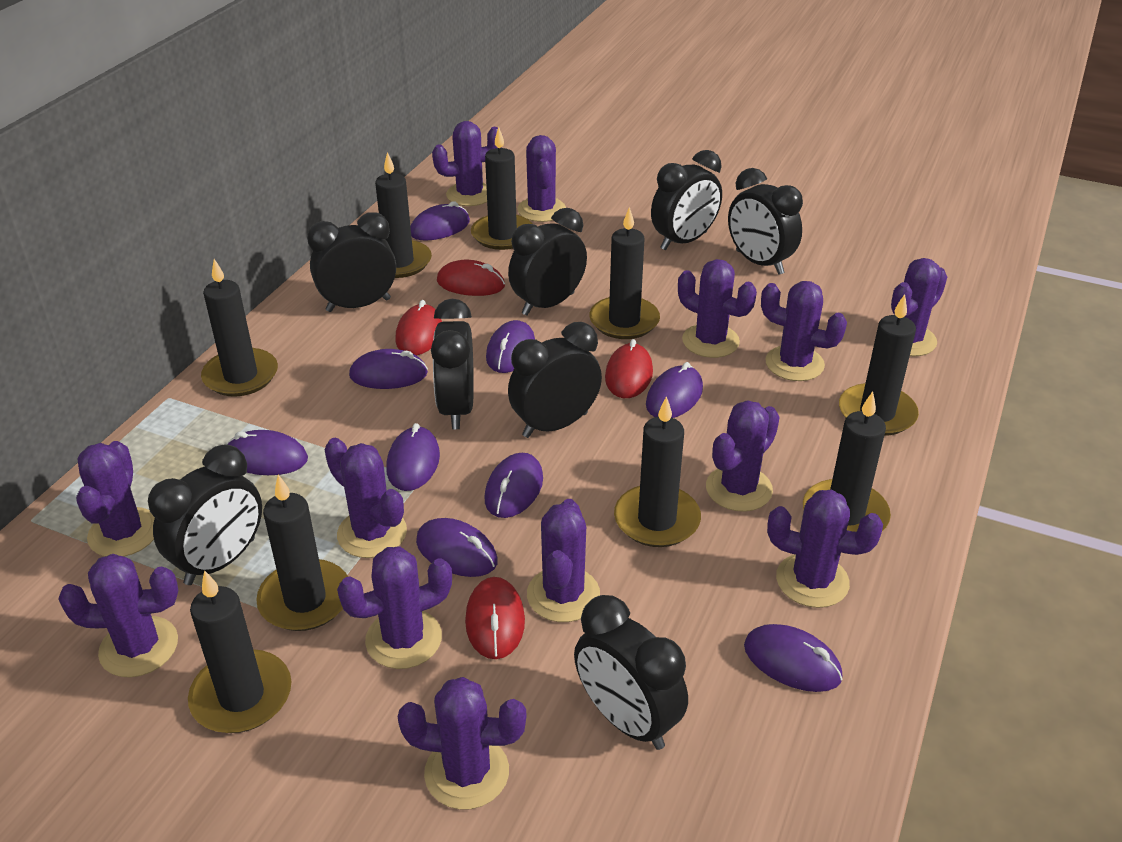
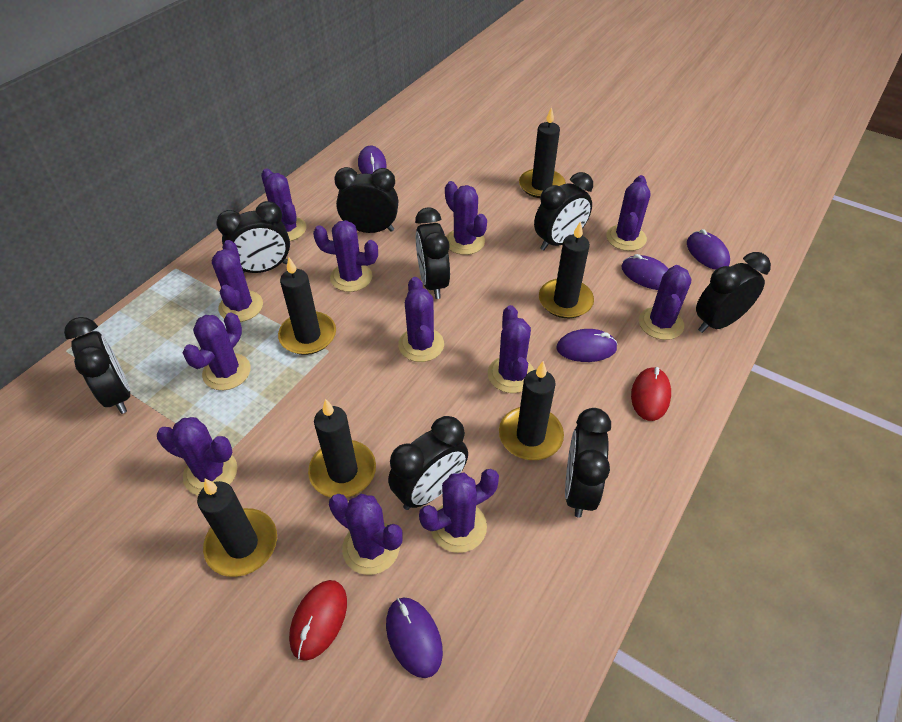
black candle: 9 -> 6
purple cactus: 13 -> 12
purple mouse: 9 -> 5
red mouse: 4 -> 2

